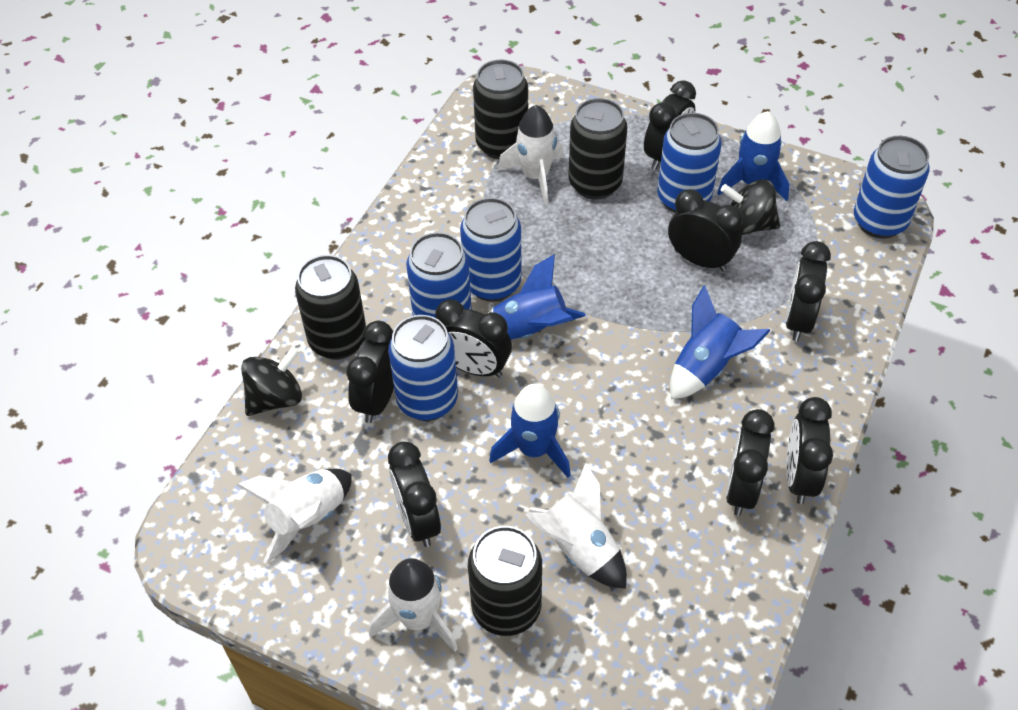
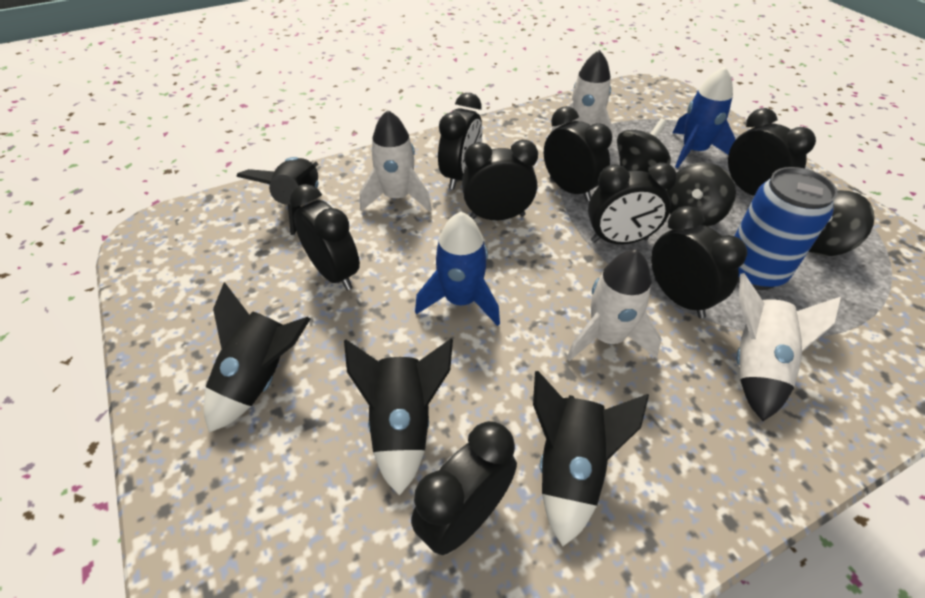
black can: 4 -> 0
black rocket: 0 -> 4
black spinning top: 2 -> 3
blue can: 5 -> 1
blue rocket: 4 -> 2

